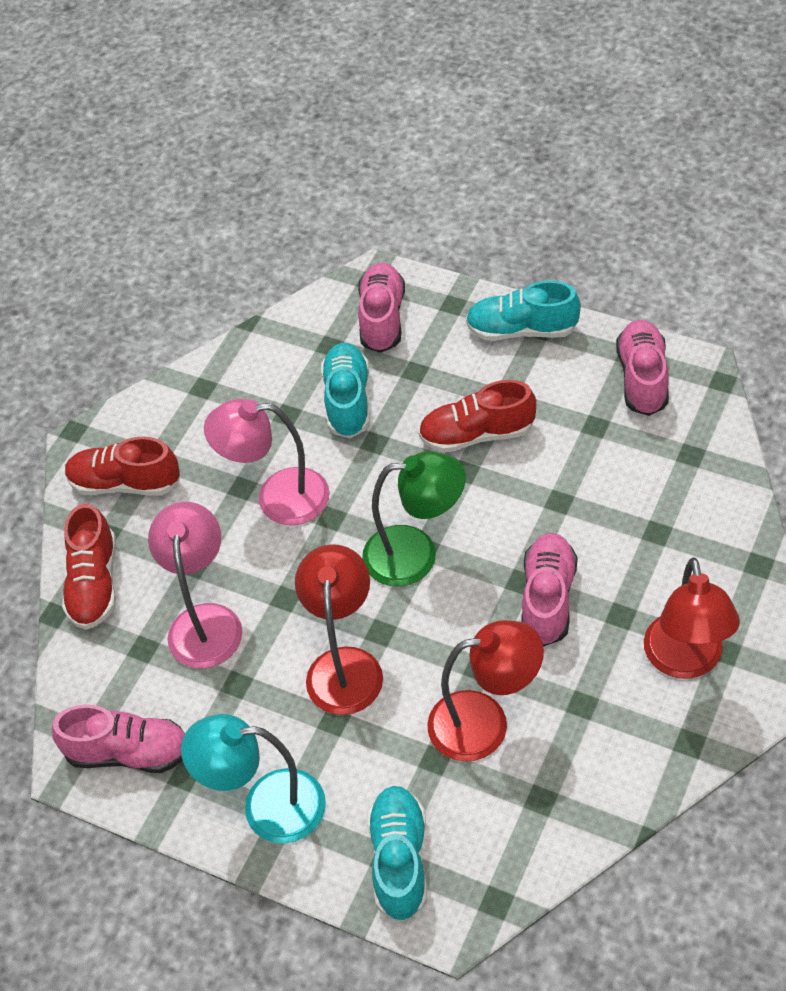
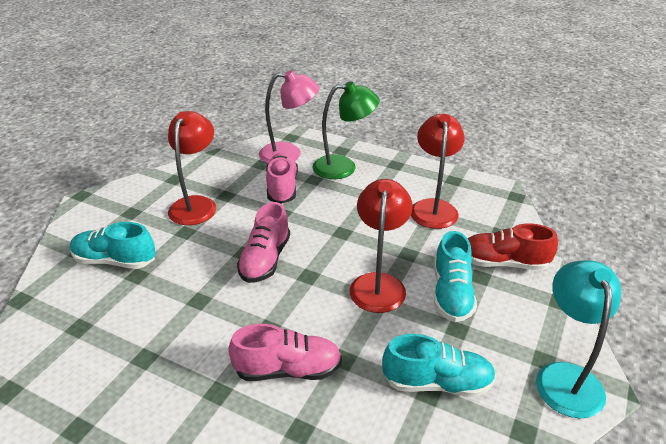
pink lamp: 2 -> 1
pink shoe: 4 -> 3
red shoe: 3 -> 1

